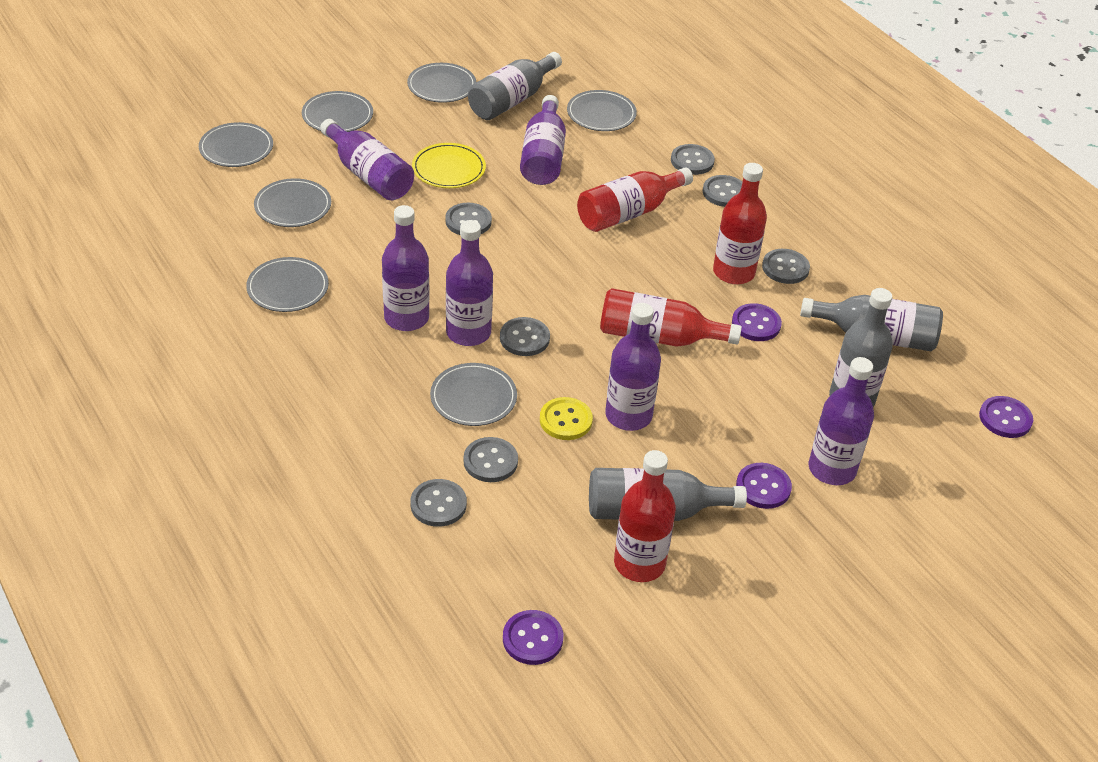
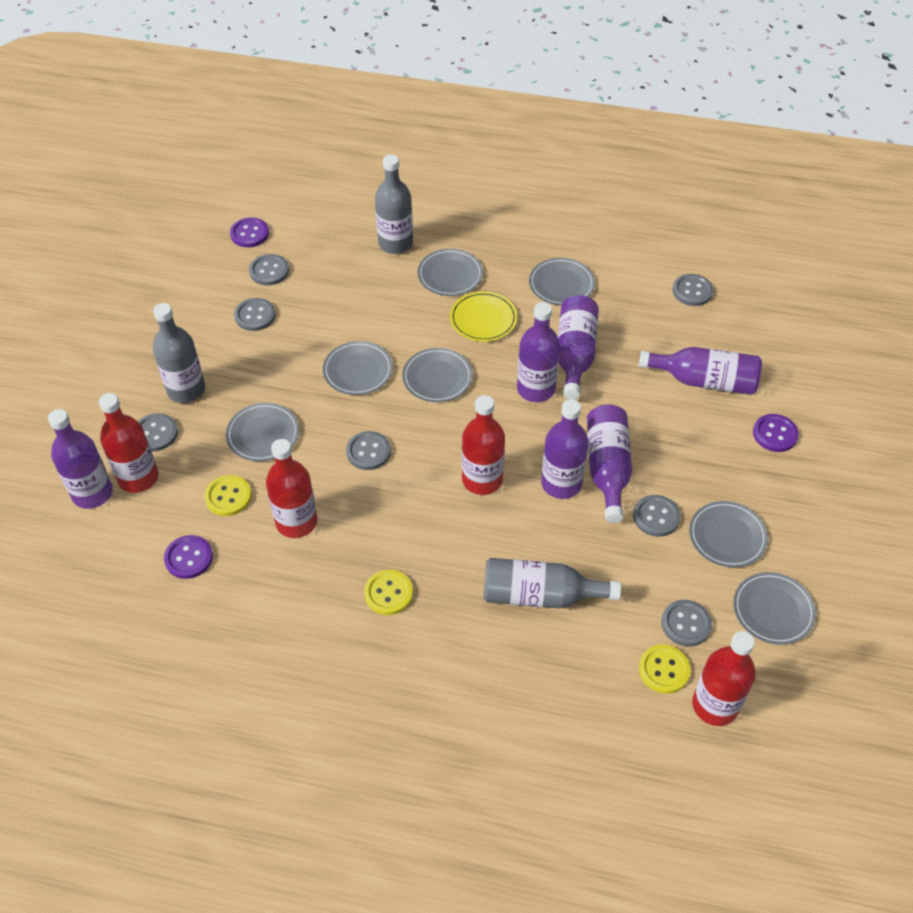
grey bottle: 4 -> 3
purple button: 4 -> 3
yellow button: 1 -> 3

